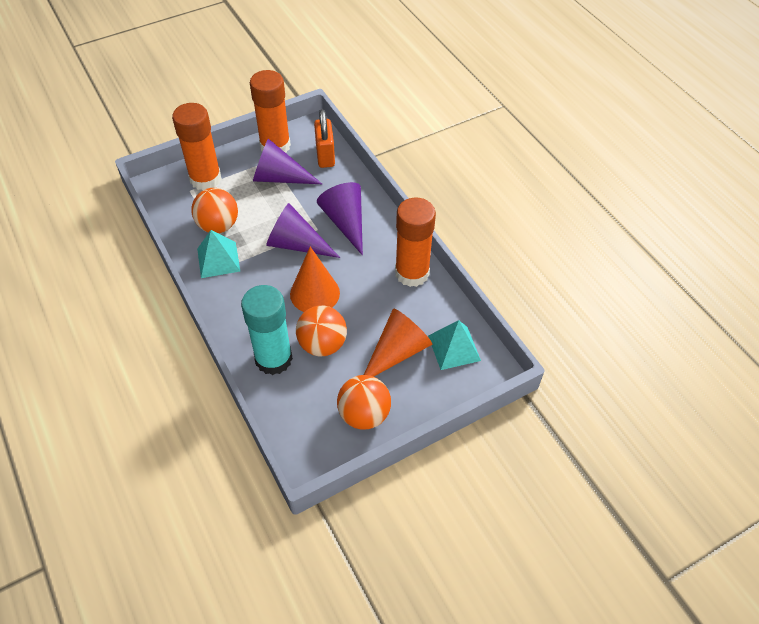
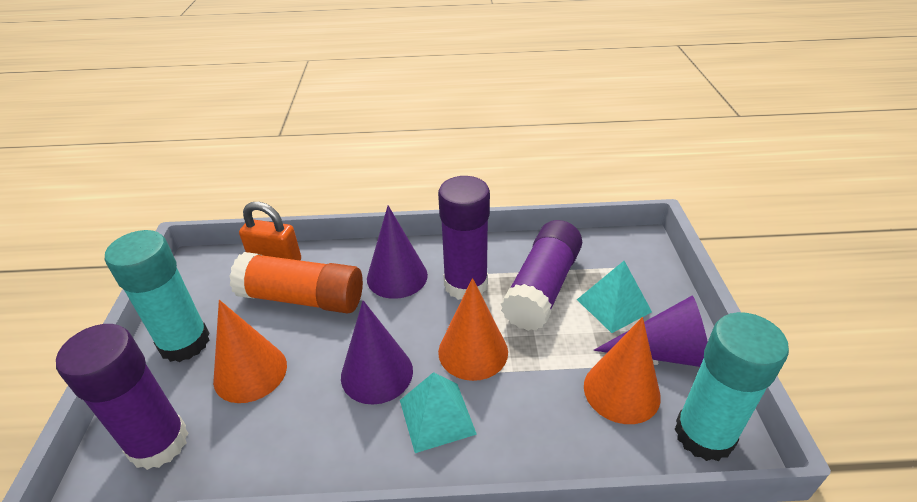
orange ball: 3 -> 0
orange cone: 2 -> 3
orange glue stick: 3 -> 1
purple glue stick: 0 -> 3
turquoise glue stick: 1 -> 2

